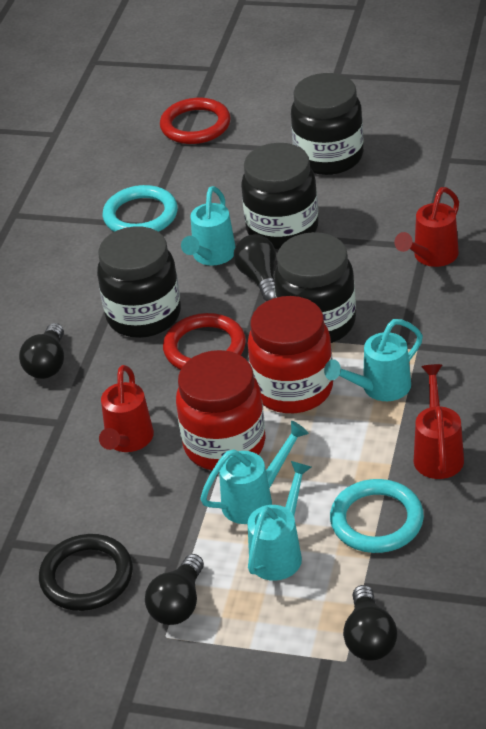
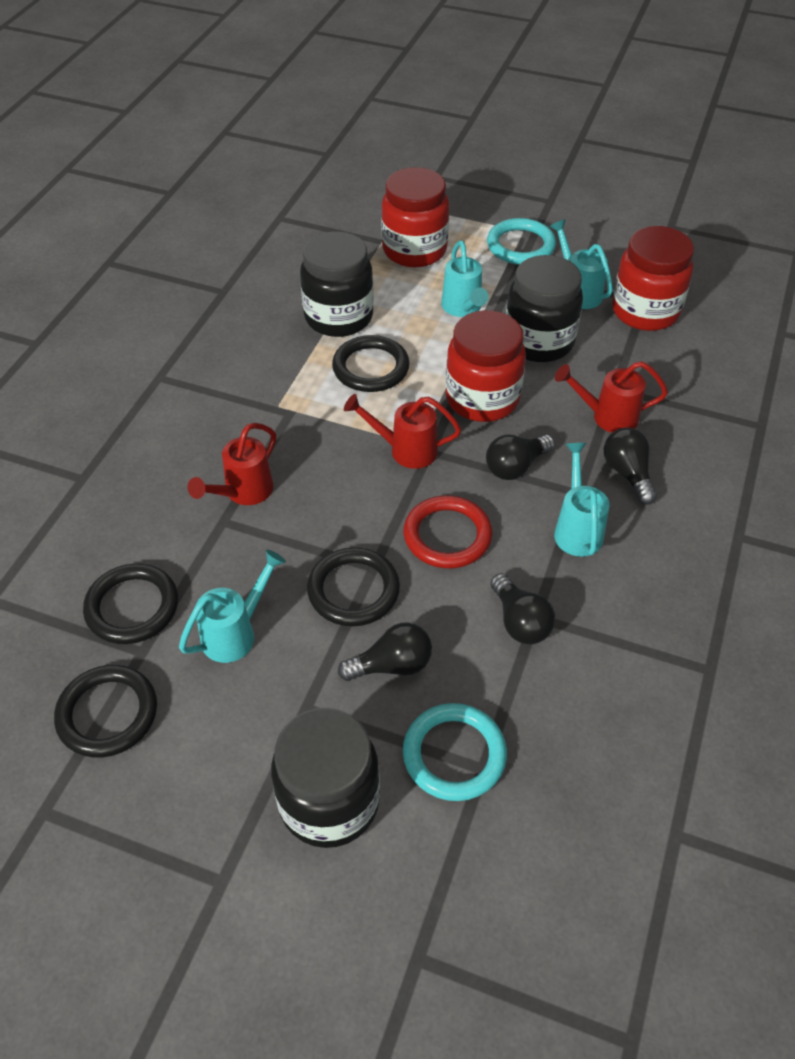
black jar: 4 -> 3
black ring: 1 -> 4
red jar: 2 -> 3
red ring: 2 -> 1

